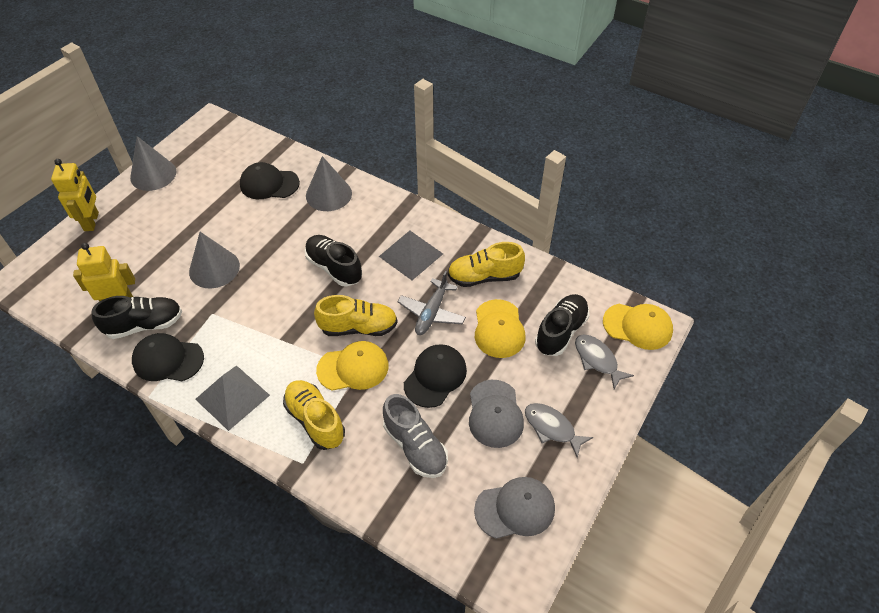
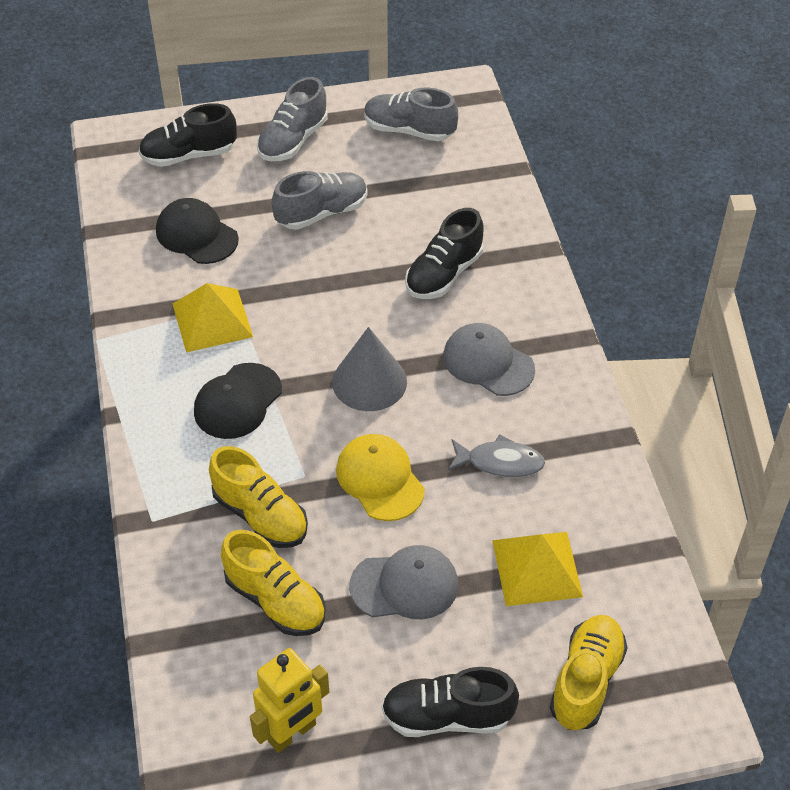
black cap: 3 -> 2
grey cone: 3 -> 1
grey fish: 2 -> 1
grey plane: 1 -> 0
grey pyramid: 2 -> 0
grey shoe: 1 -> 3
yellow cap: 3 -> 1
yellow pyramid: 0 -> 2
yellow robot: 2 -> 1

